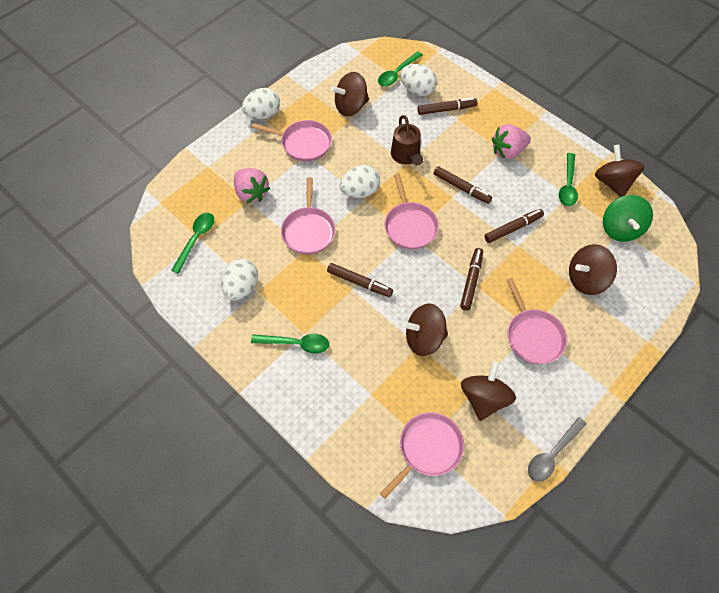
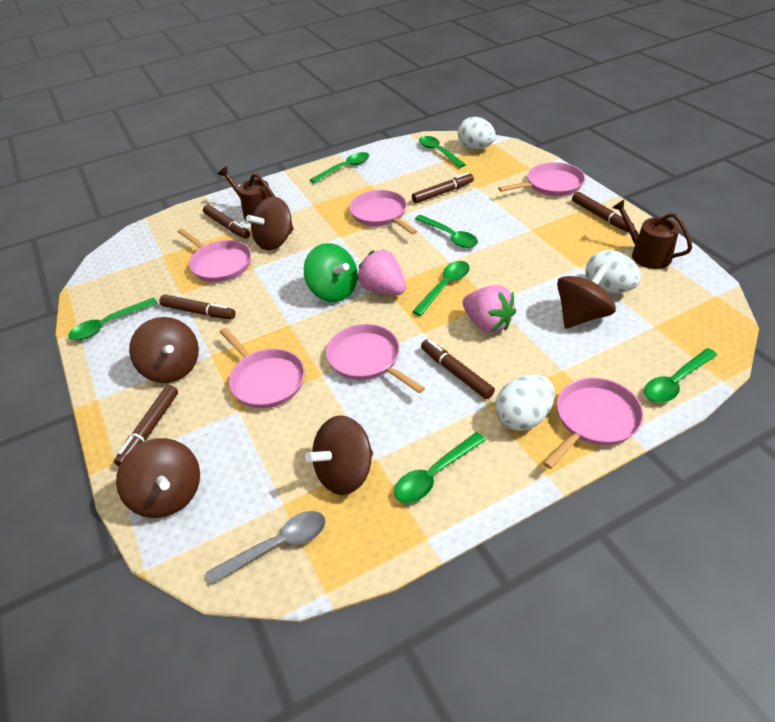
brown marker: 5 -> 6
brown watering can: 1 -> 2
green spoon: 4 -> 7
pink pan: 5 -> 6
white egg: 4 -> 3

